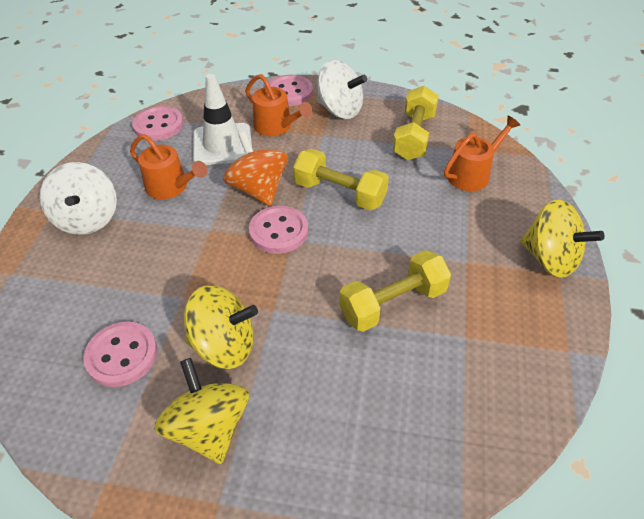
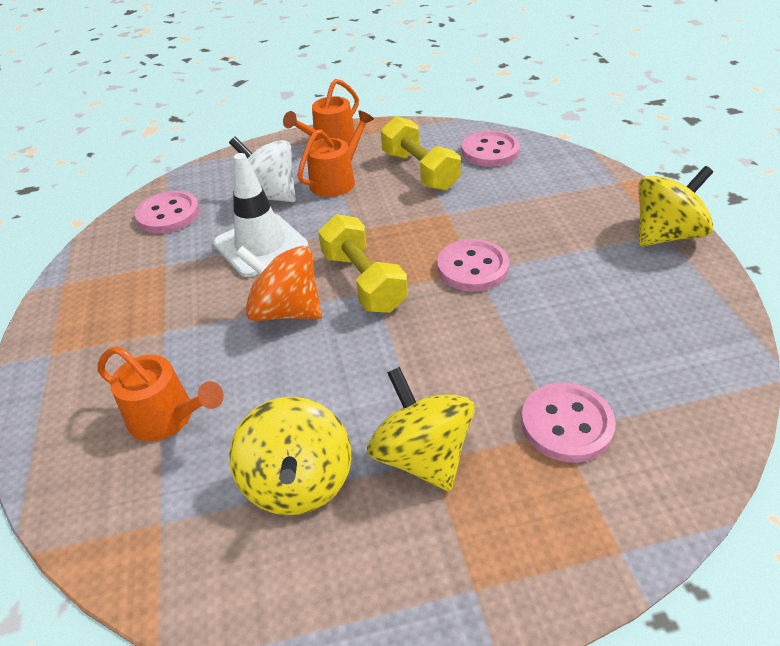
white spinning top: 2 -> 1
yellow dumbbell: 3 -> 2

